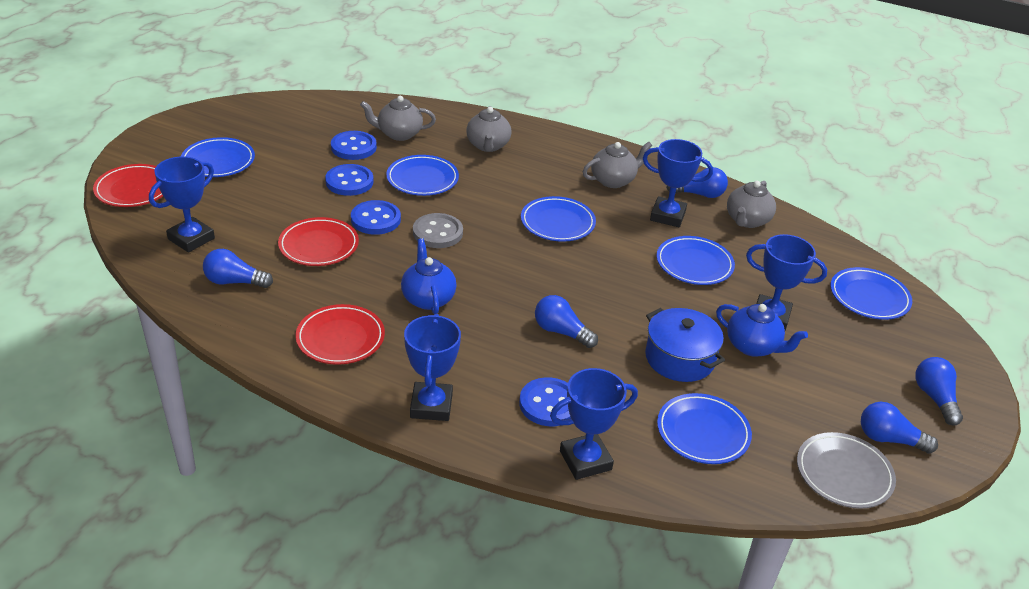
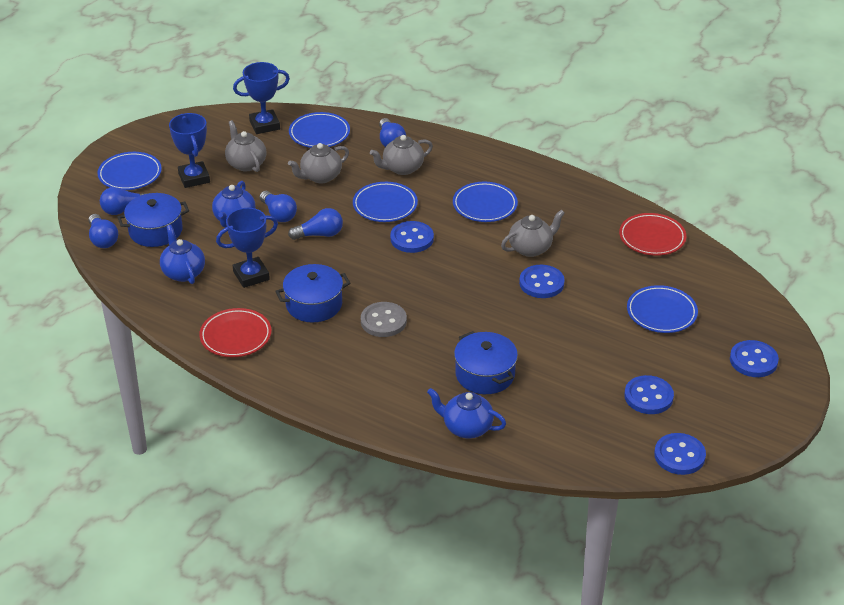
blue button: 4 -> 5
blue plate: 6 -> 5
blue pot: 1 -> 3
blue teapot: 2 -> 3
blue trophy: 5 -> 3
grey plate: 1 -> 0
red plate: 3 -> 2

